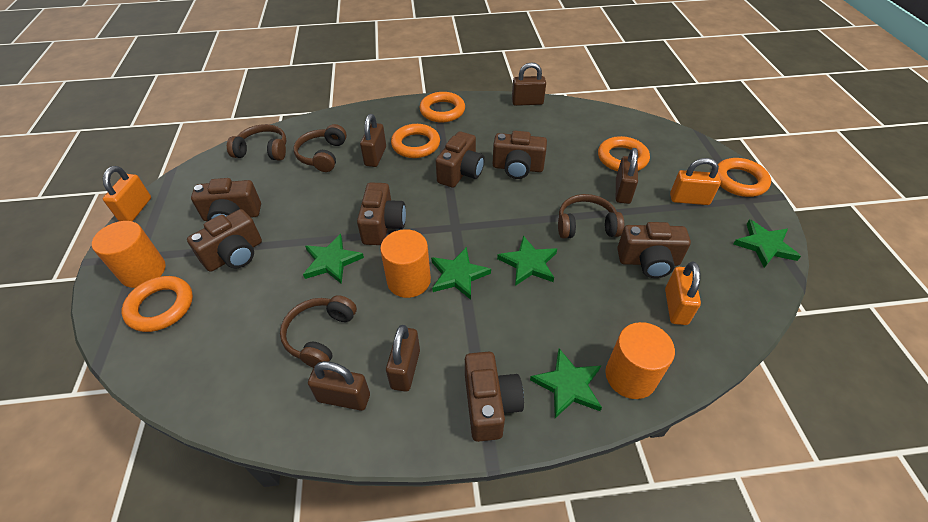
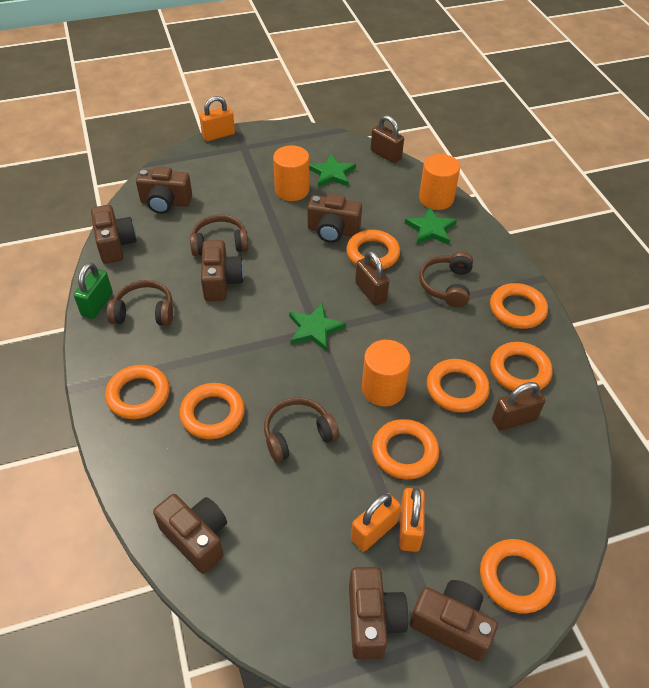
brown padlock: 5 -> 3
green padlock: 0 -> 1
green star: 5 -> 3
orange ring: 5 -> 8

